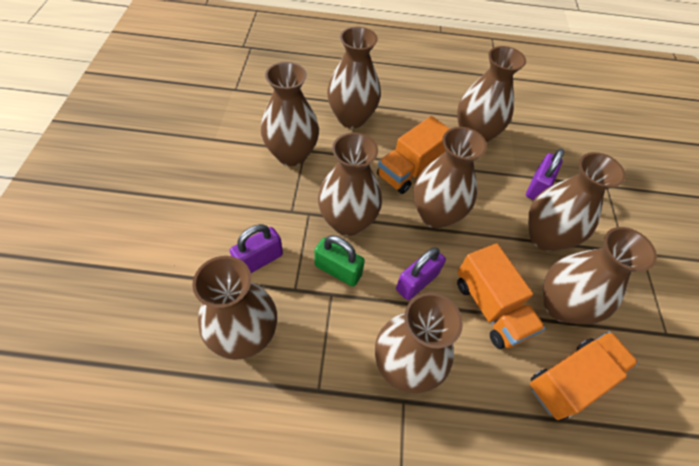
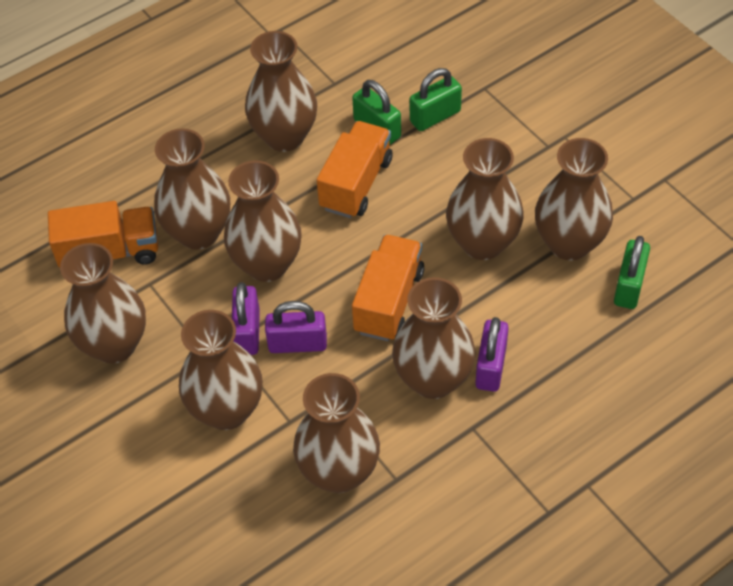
green padlock: 1 -> 3

